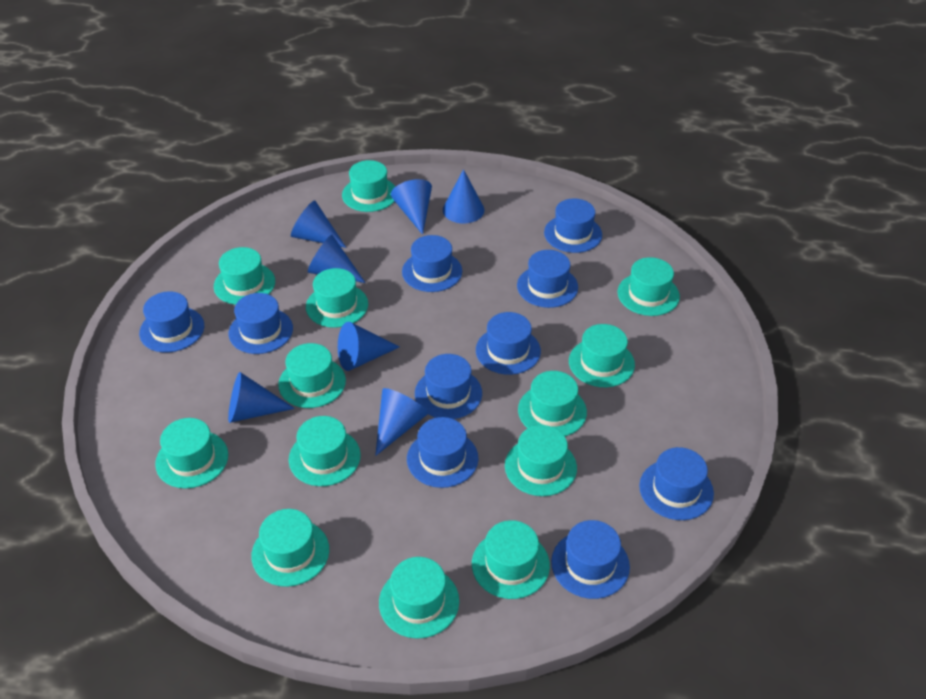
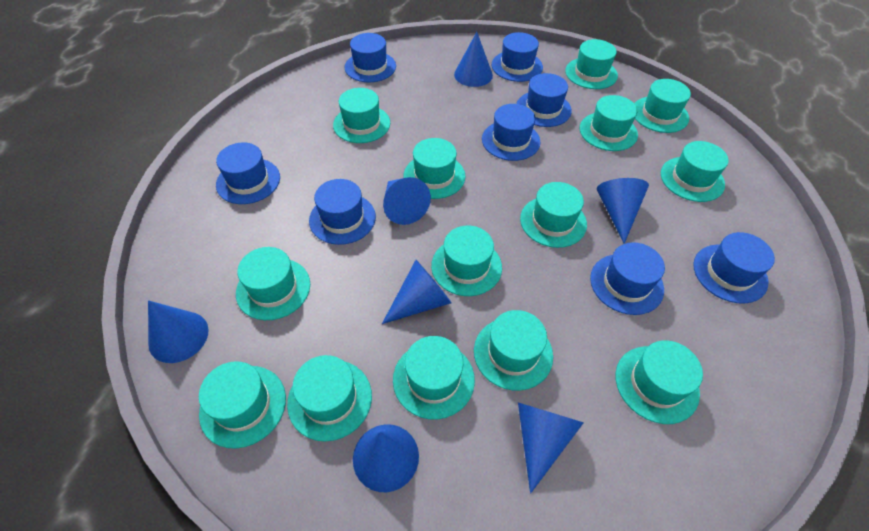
blue hat: 10 -> 8
turquoise hat: 13 -> 14

